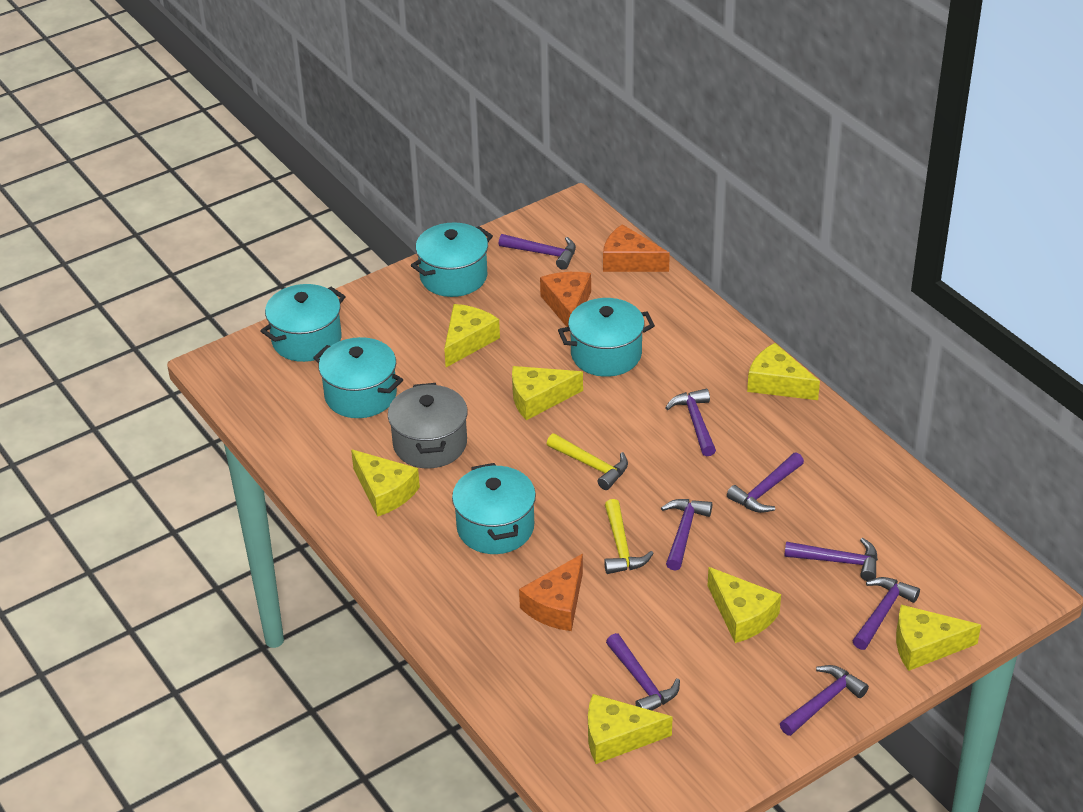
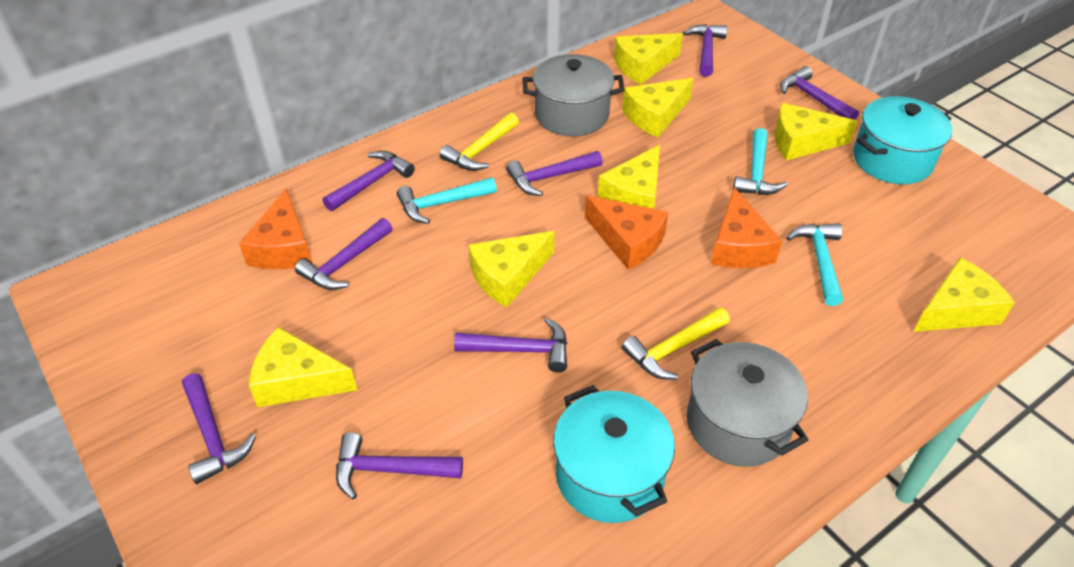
grey pot: 1 -> 2
turquoise hammer: 0 -> 3
turquoise pot: 5 -> 2

